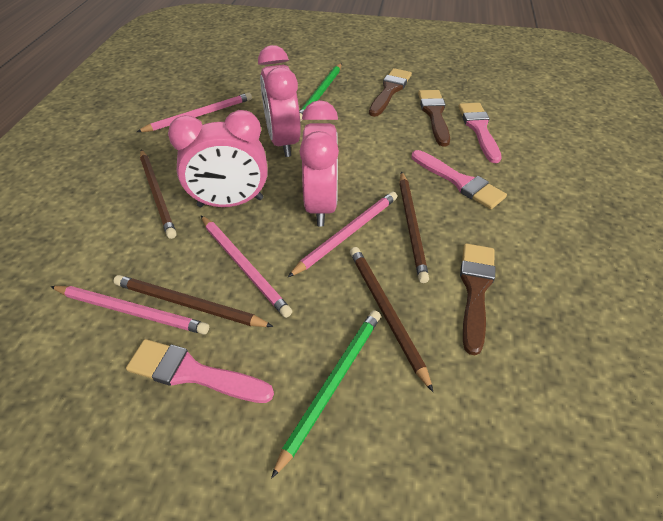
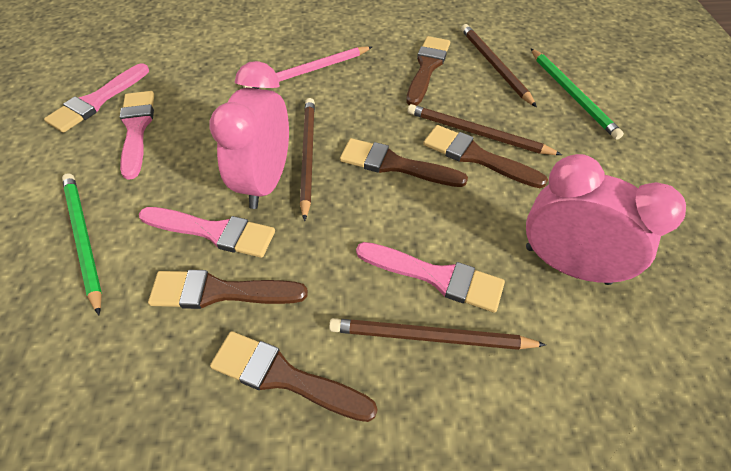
brown brush: 3 -> 5
pink brush: 3 -> 4
pink clock: 3 -> 2
pink pencil: 4 -> 1

